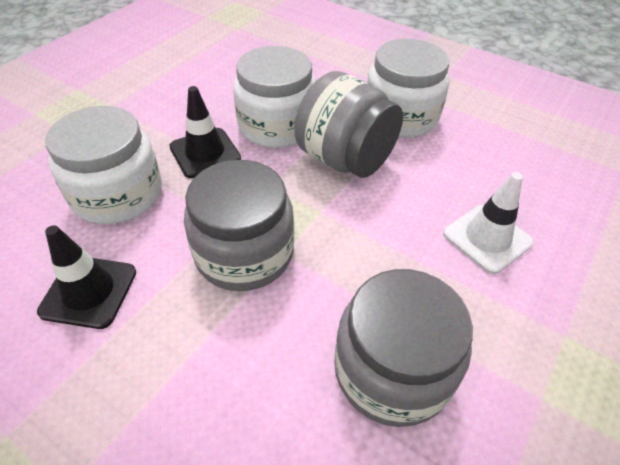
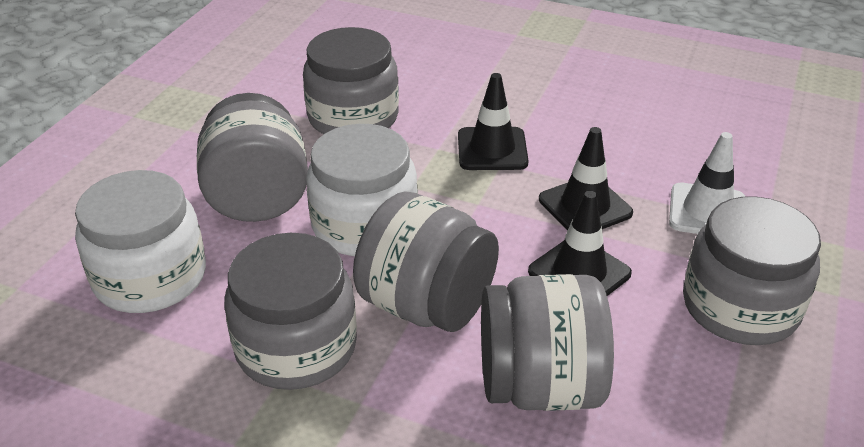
black traffic cone: 2 -> 3
grey jar: 3 -> 6
white jar: 3 -> 2

